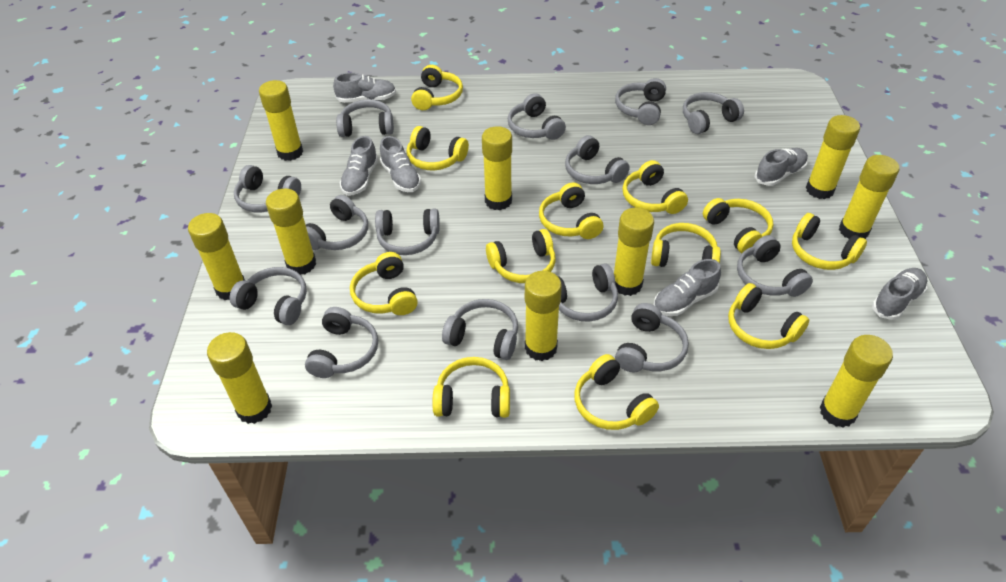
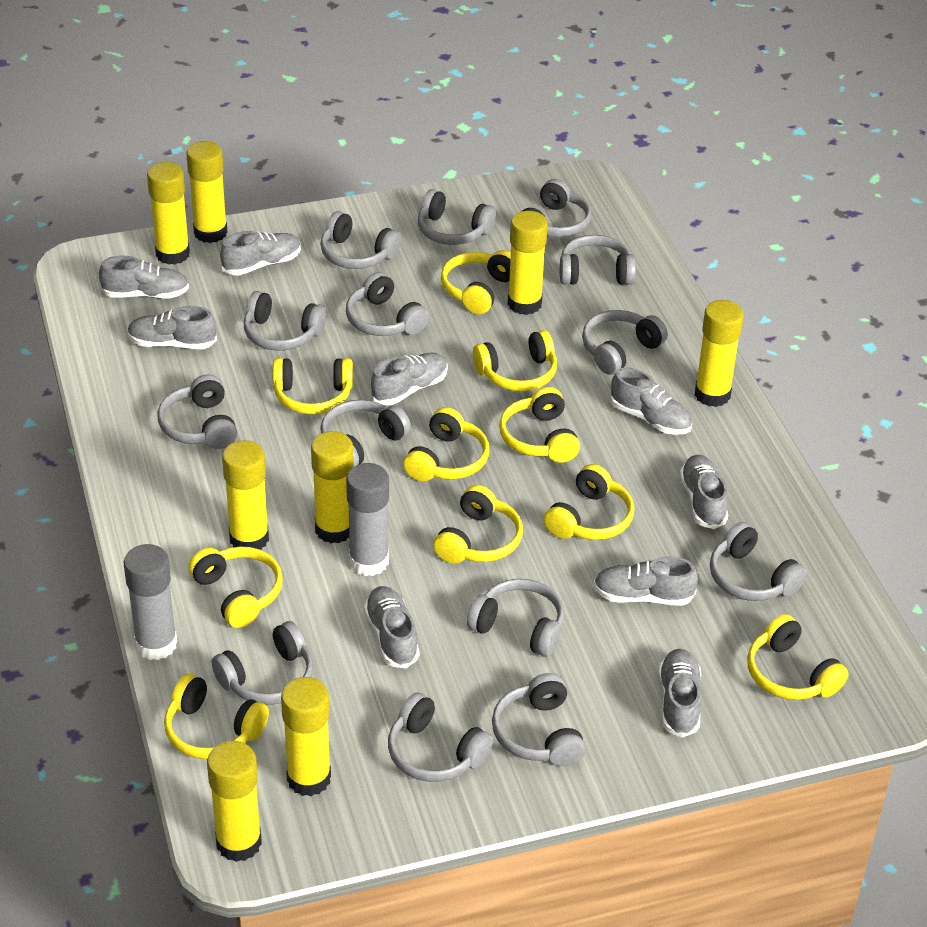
grey glue stick: 0 -> 2
grey shoe: 6 -> 9
yellow glue stick: 10 -> 8
yellow headphones: 12 -> 10

